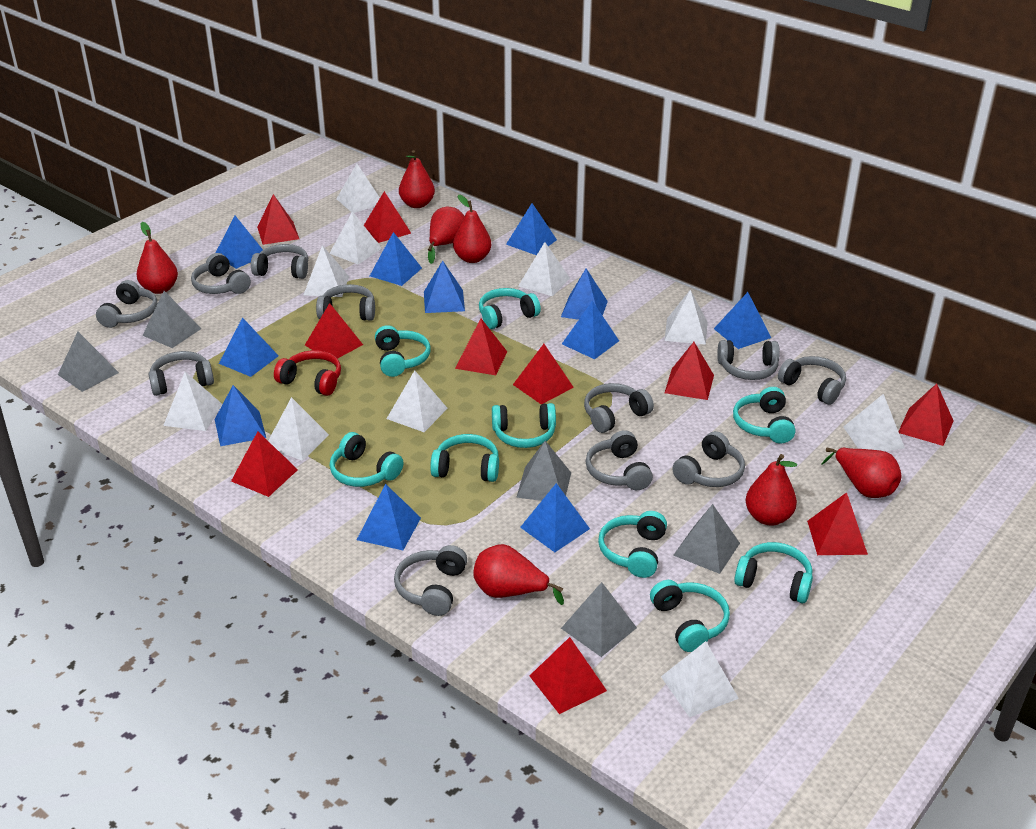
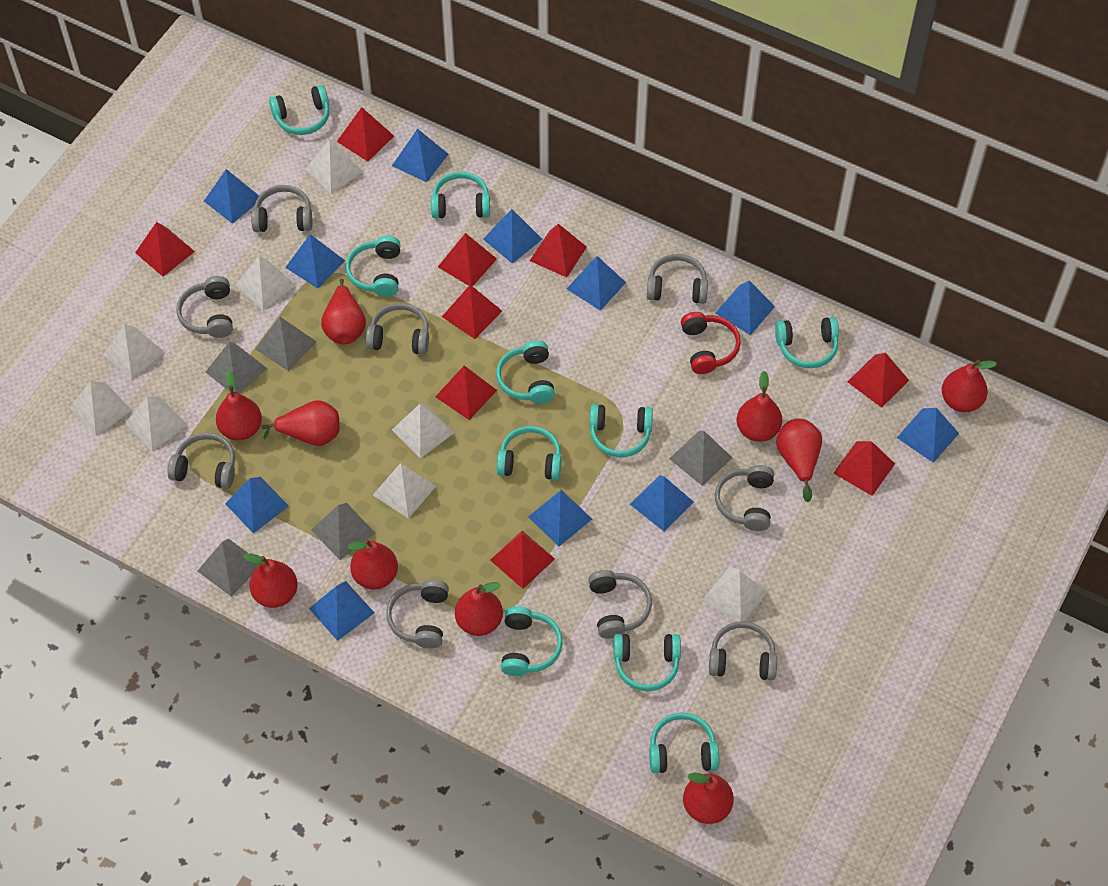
grey headphones: 11 -> 9
red pear: 7 -> 10
red pyramid: 10 -> 9
turquoise headphones: 9 -> 10
white pyramid: 10 -> 8

